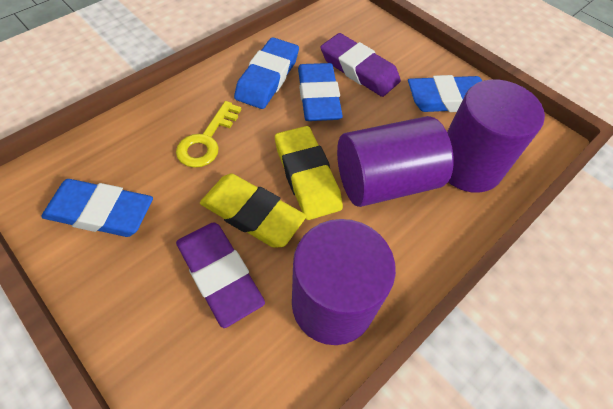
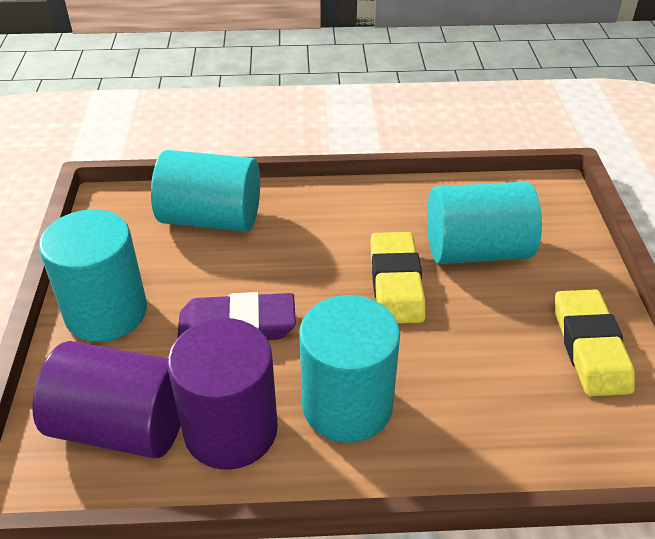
blue eraser: 4 -> 0
purple cylinder: 3 -> 2
purple eraser: 2 -> 1
turquoise cylinder: 0 -> 4
yellow key: 1 -> 0

